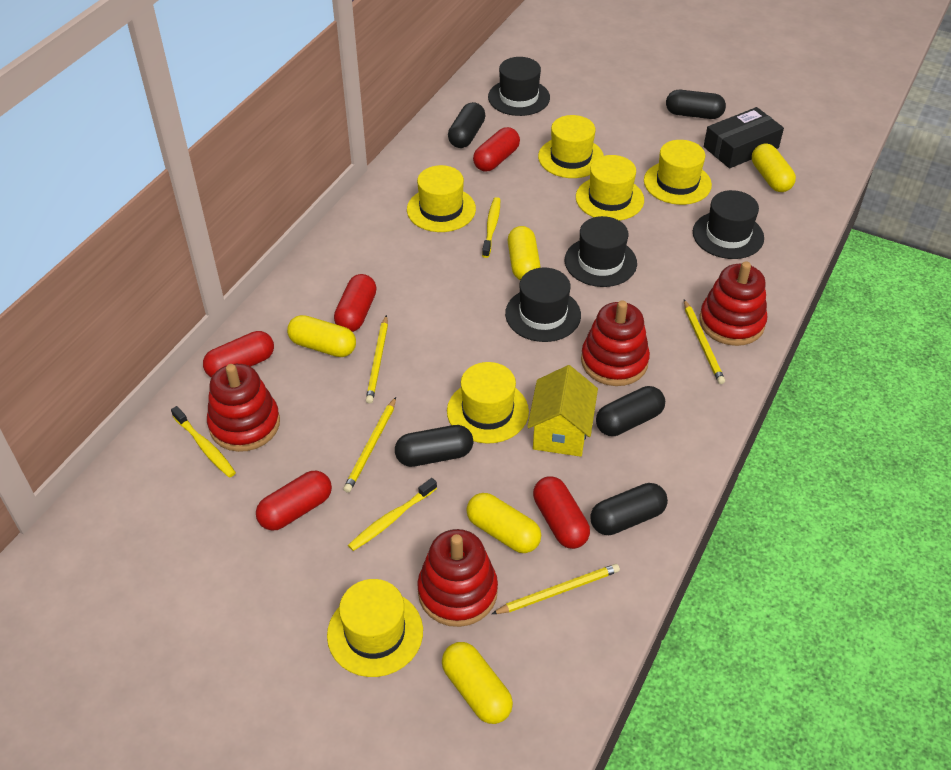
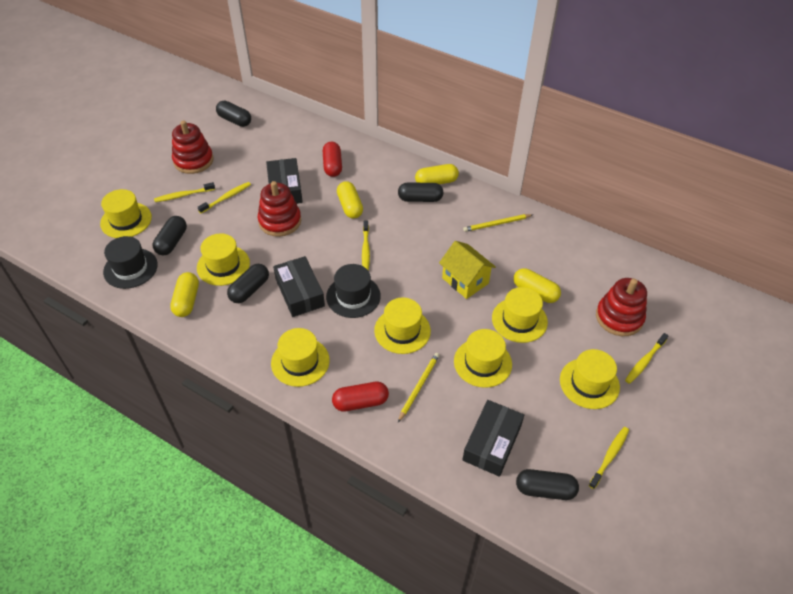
black box: 1 -> 3
black hat: 4 -> 2
red capsule: 5 -> 2
red stacking toy: 4 -> 3
yellow capsule: 5 -> 4
yellow hat: 6 -> 7
yellow pencil: 4 -> 2
yellow toothbrush: 3 -> 5

